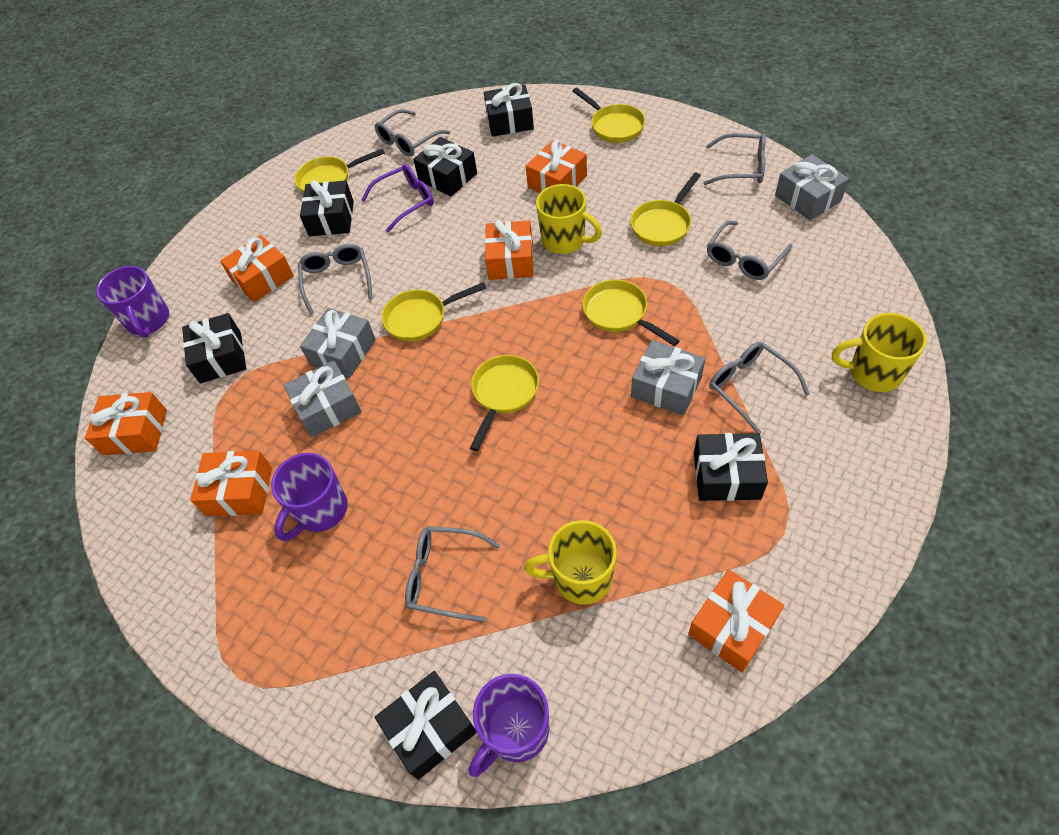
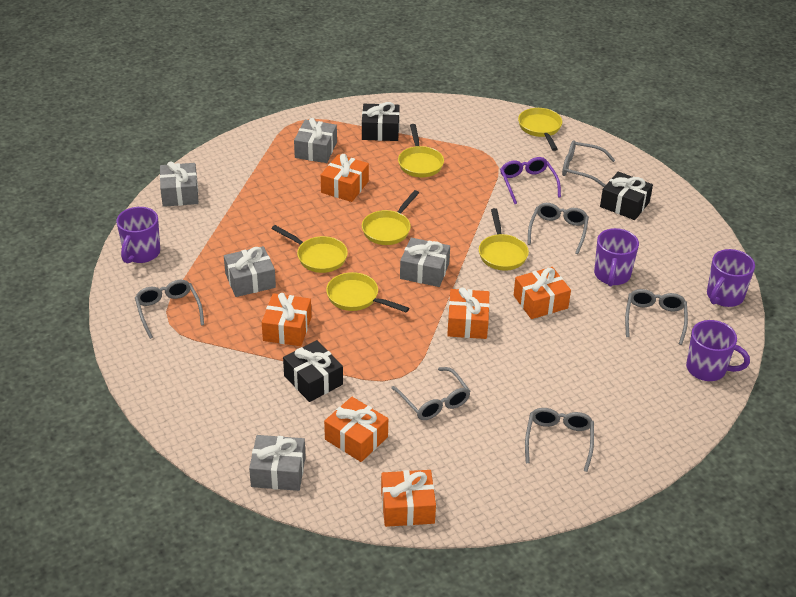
black gift: 6 -> 3
grey gift: 4 -> 5
purple mug: 3 -> 4
yellow mug: 3 -> 0

